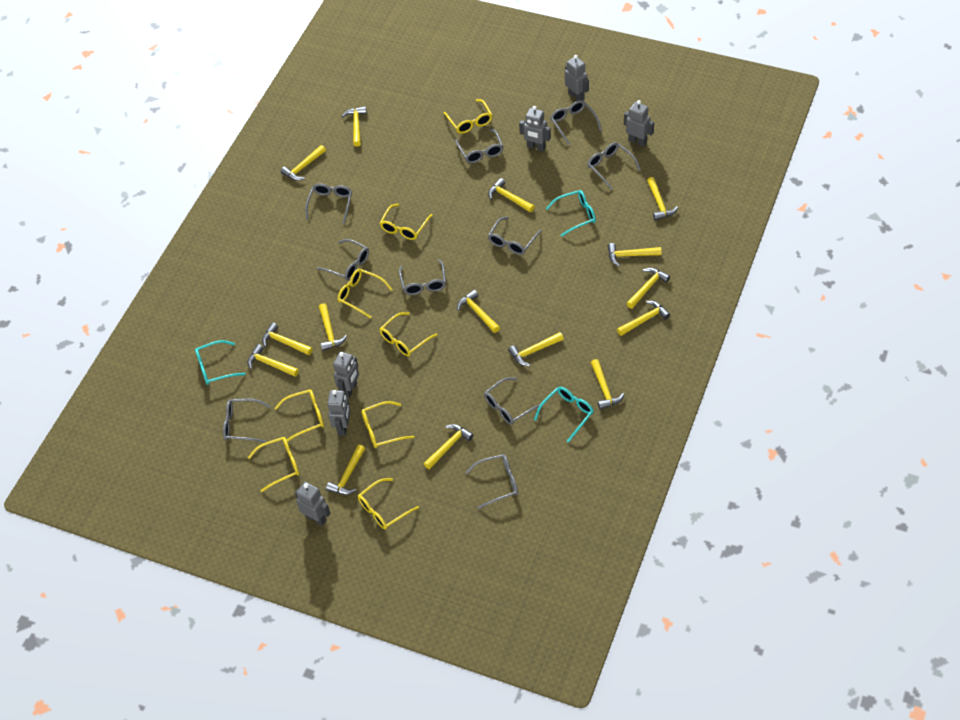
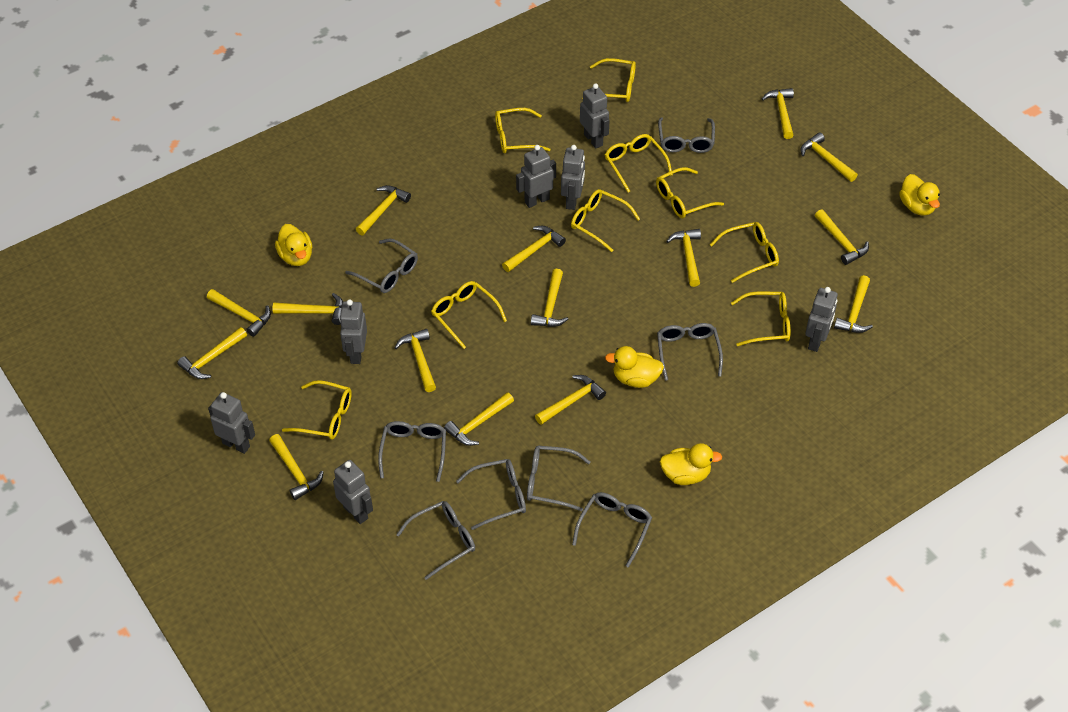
grey glasses: 10 -> 8
grey robot: 6 -> 7
turquoise glasses: 3 -> 0
yellow duck: 0 -> 4
yellow glasses: 8 -> 9

